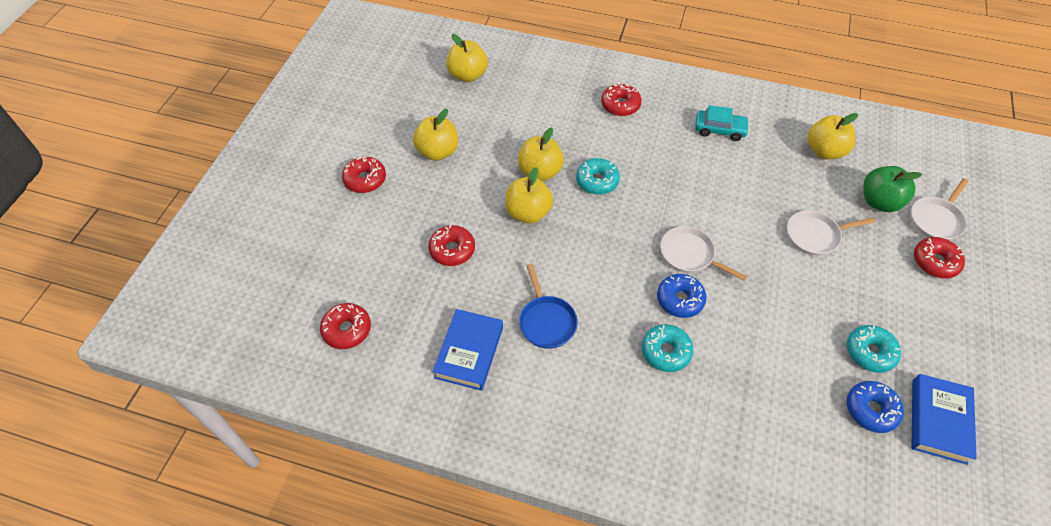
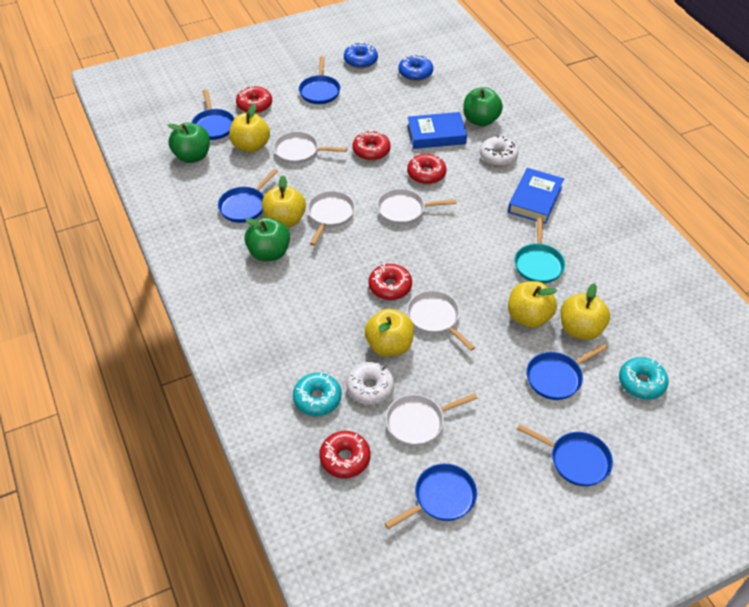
blue pan: 1 -> 6
green apple: 1 -> 3
turquoise car: 1 -> 0
turquoise donut: 3 -> 2
turquoise pan: 0 -> 1
white donut: 0 -> 2
white pan: 3 -> 5

